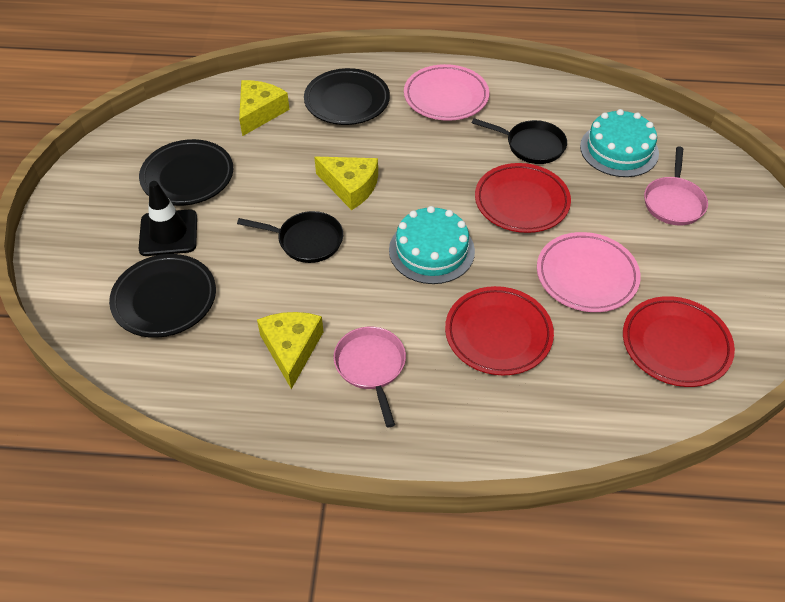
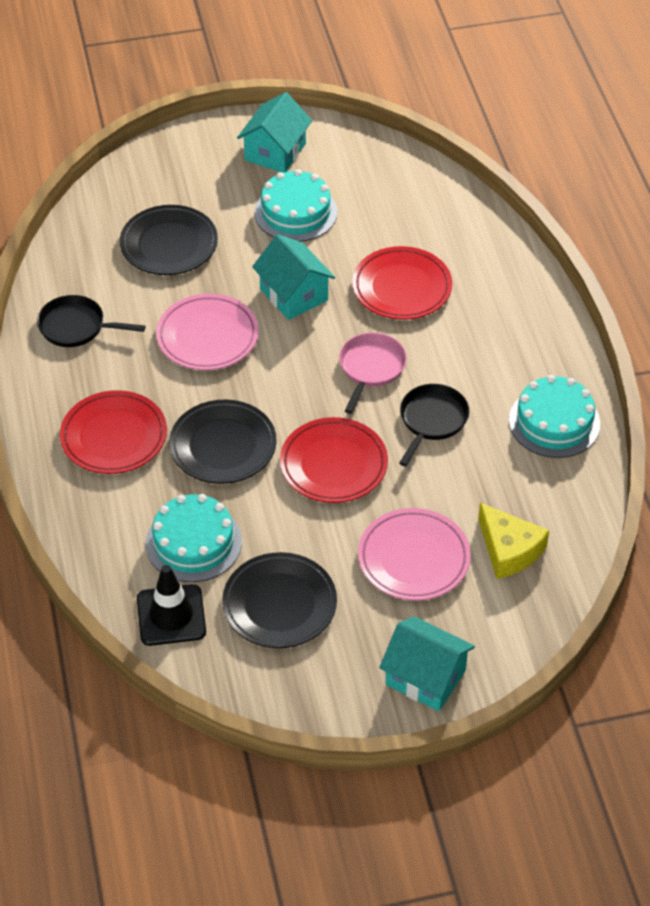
pink pan: 2 -> 1
turquoise cake: 2 -> 3
turquoise house: 0 -> 3
yellow cheese: 3 -> 1

